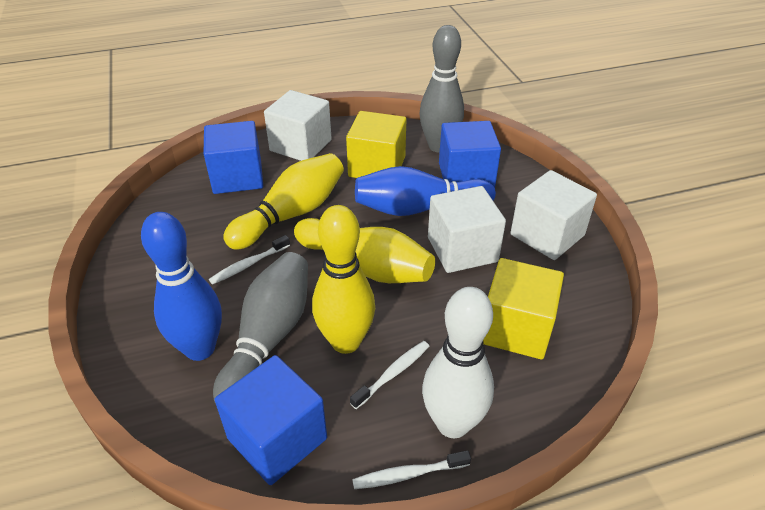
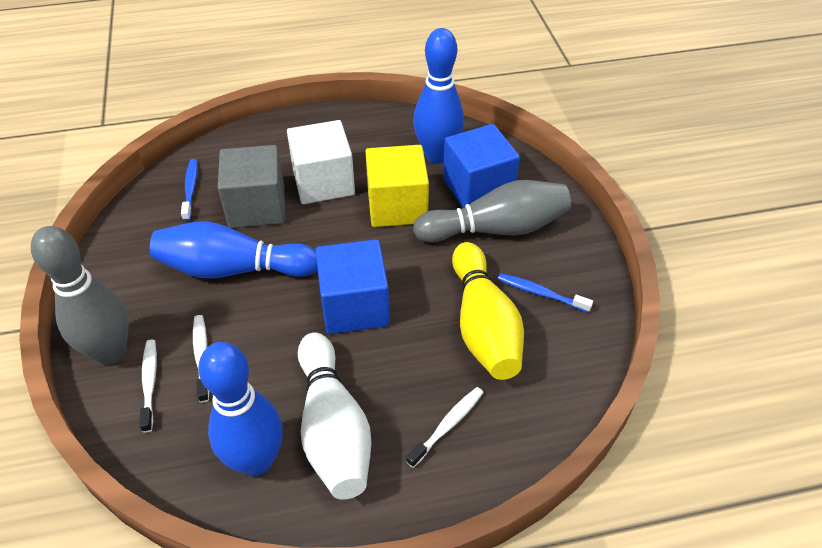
blue bowling pin: 2 -> 3
blue cube: 3 -> 2
blue toothbrush: 0 -> 2
grey cube: 0 -> 1
white cube: 3 -> 1
yellow bowling pin: 3 -> 1
yellow cube: 2 -> 1

